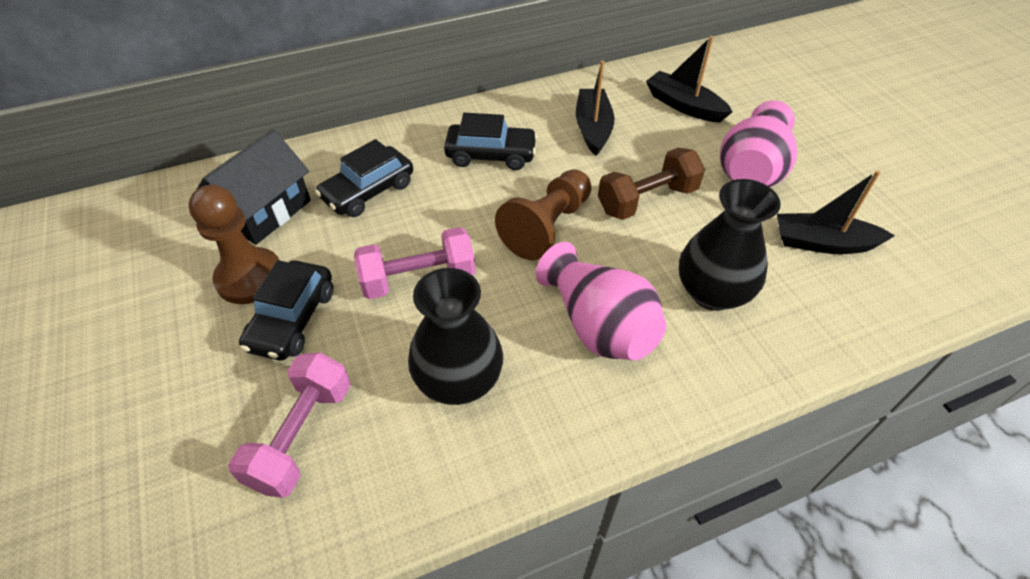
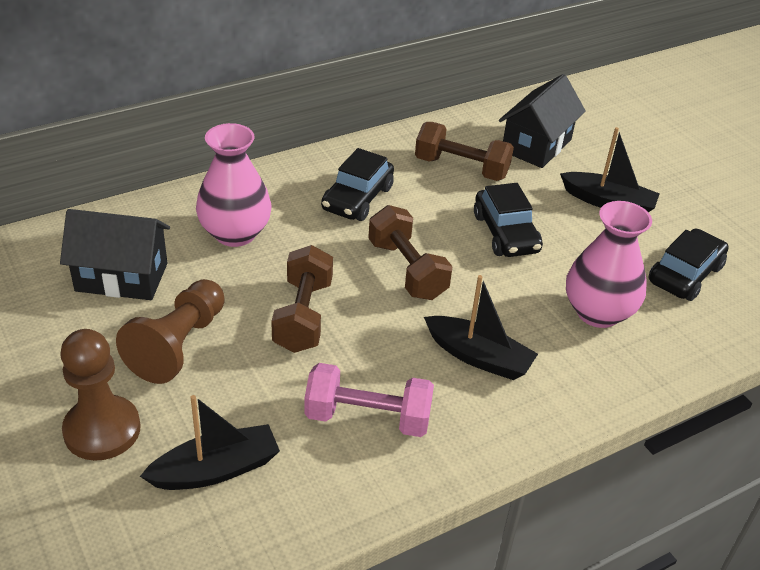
black house: 1 -> 2
black vase: 2 -> 0
brown dumbbell: 1 -> 3
pink dumbbell: 2 -> 1

